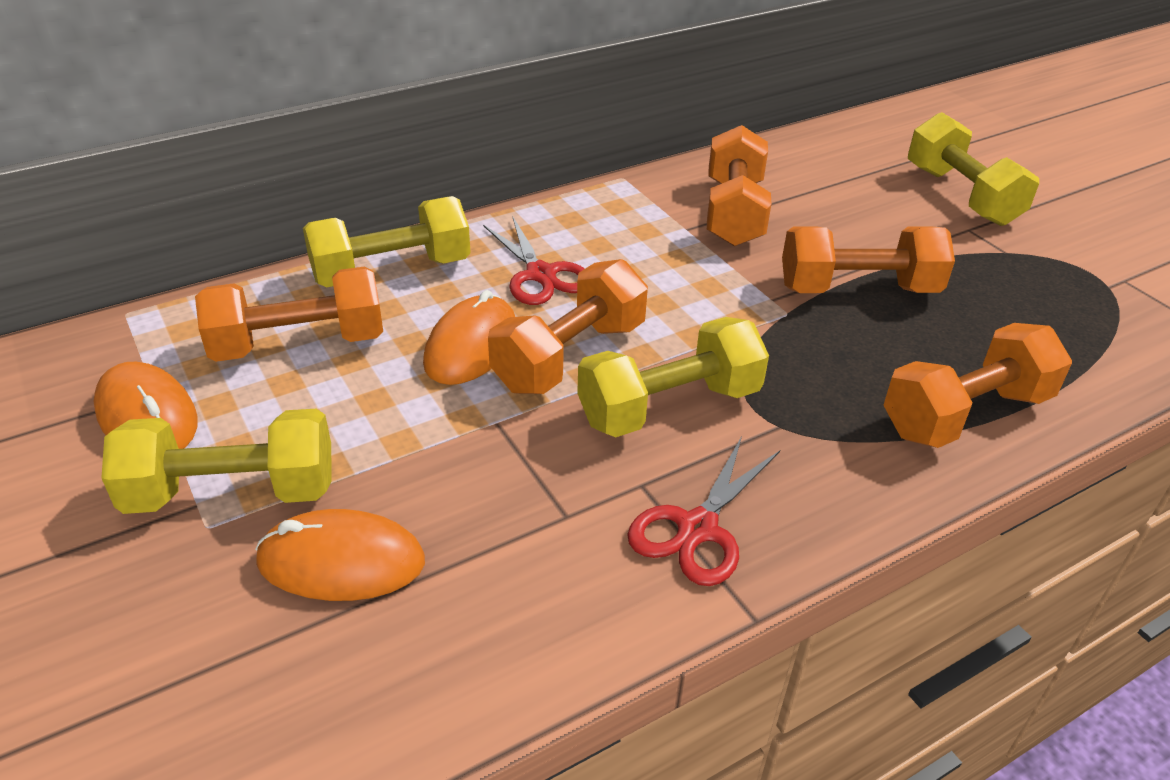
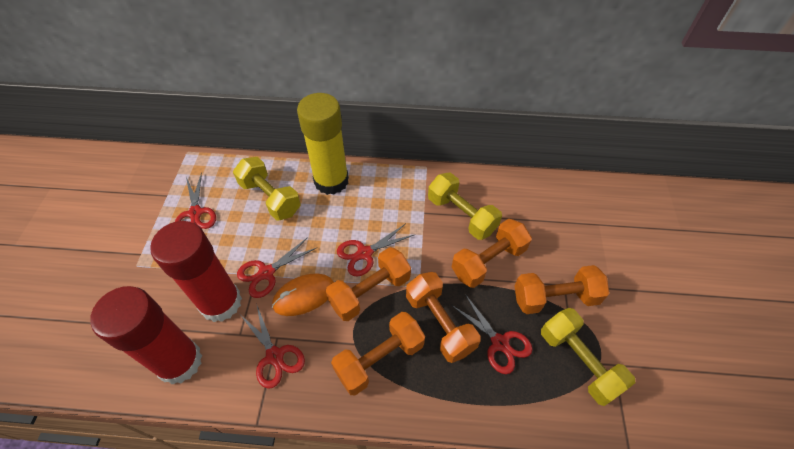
orange mouse: 3 -> 1
red glue stick: 0 -> 2
red scissors: 2 -> 5
yellow dumbbell: 4 -> 3
yellow glue stick: 0 -> 1

